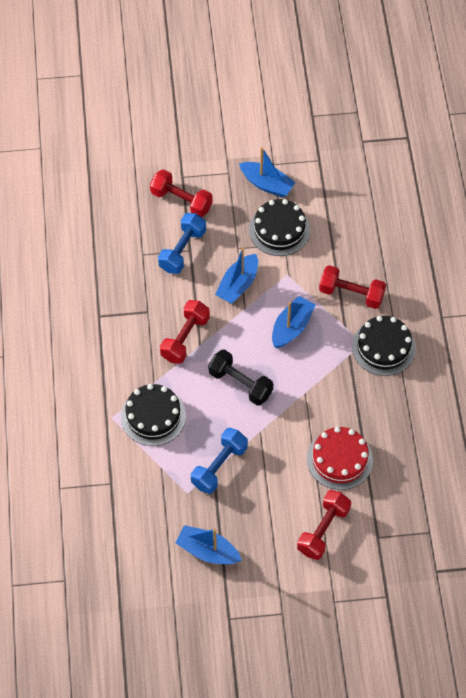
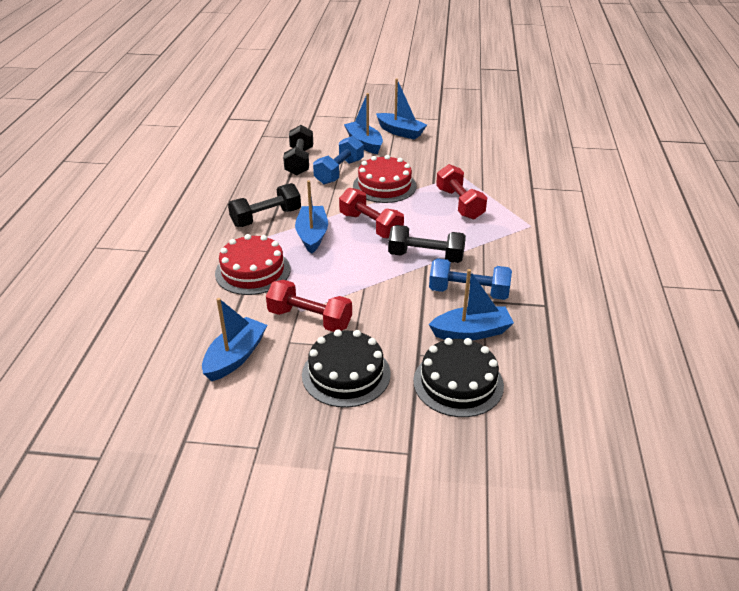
black cake: 3 -> 2
black dumbbell: 1 -> 3
blue boat: 4 -> 5
red cake: 1 -> 2
red dumbbell: 4 -> 3

